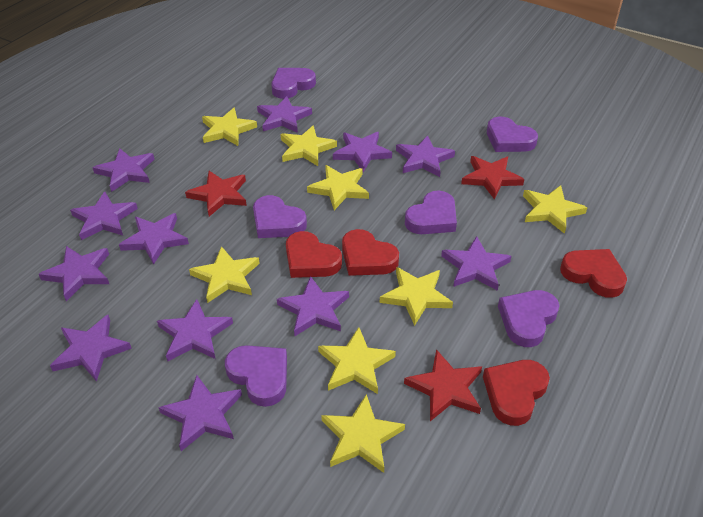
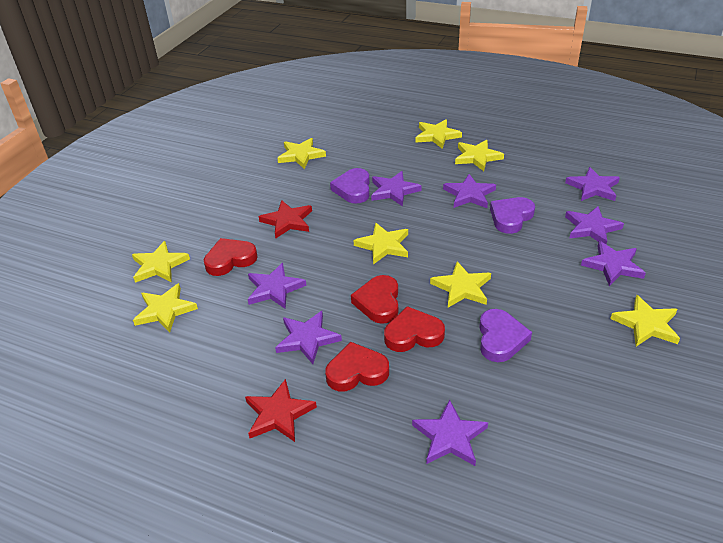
purple heart: 6 -> 3
purple star: 12 -> 8
red star: 3 -> 2

